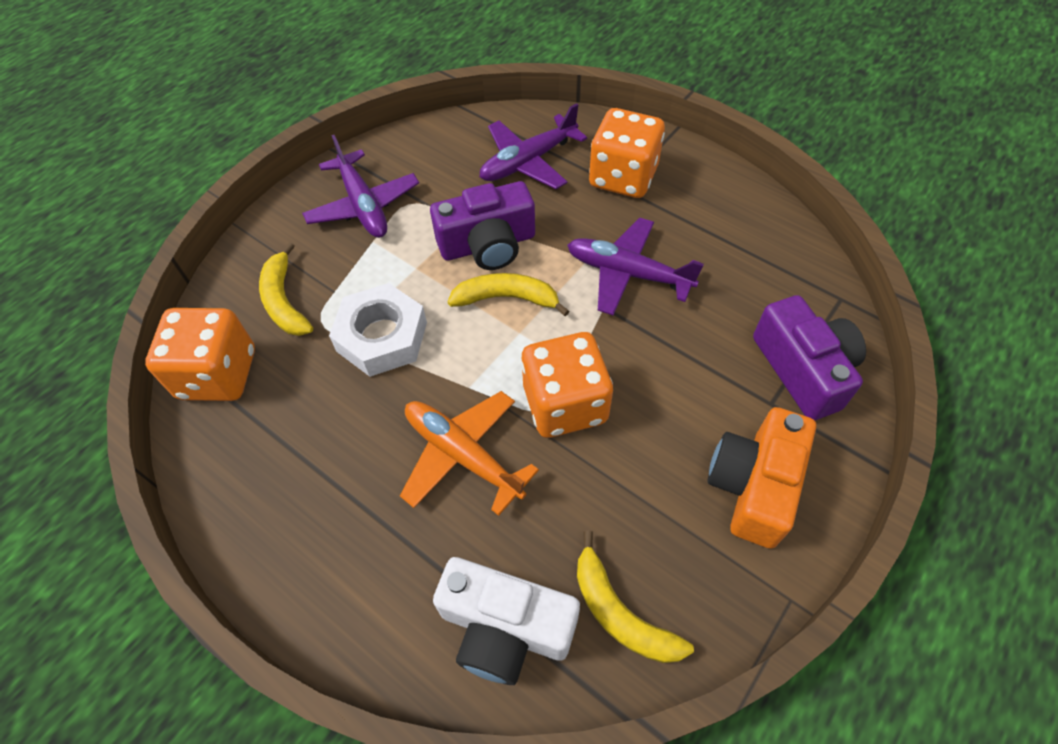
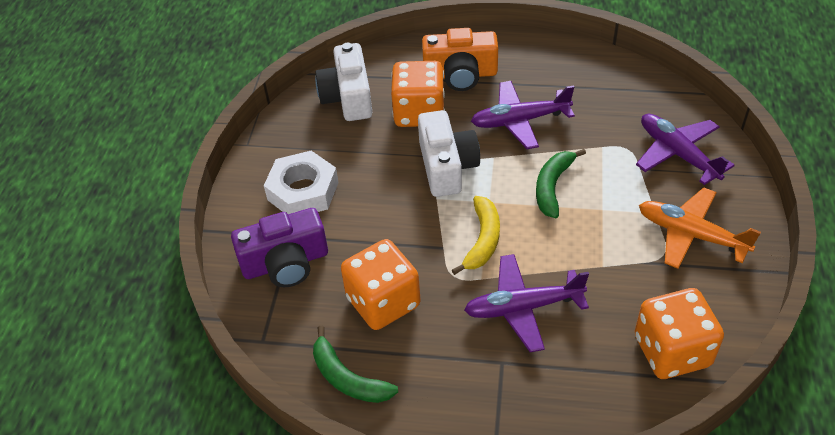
green banana: 0 -> 2
purple camera: 2 -> 1
white camera: 1 -> 2
yellow banana: 3 -> 1

